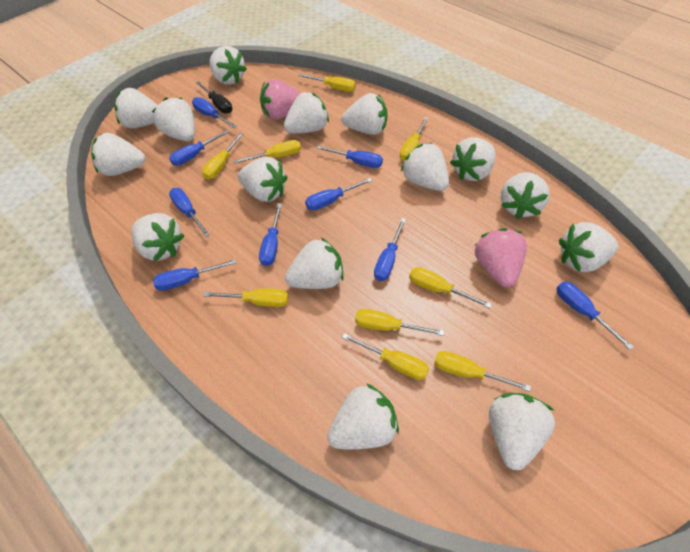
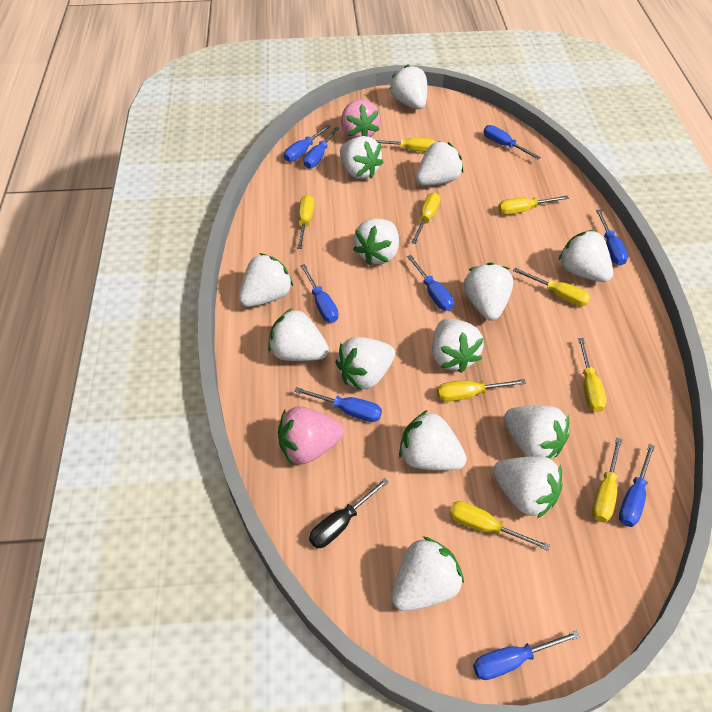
white strawberry: 15 -> 14

